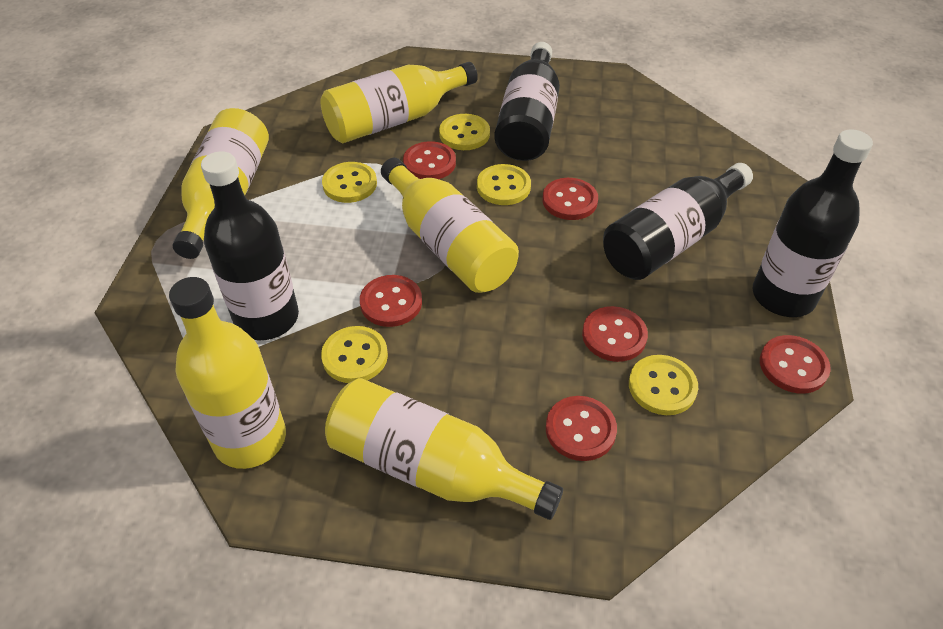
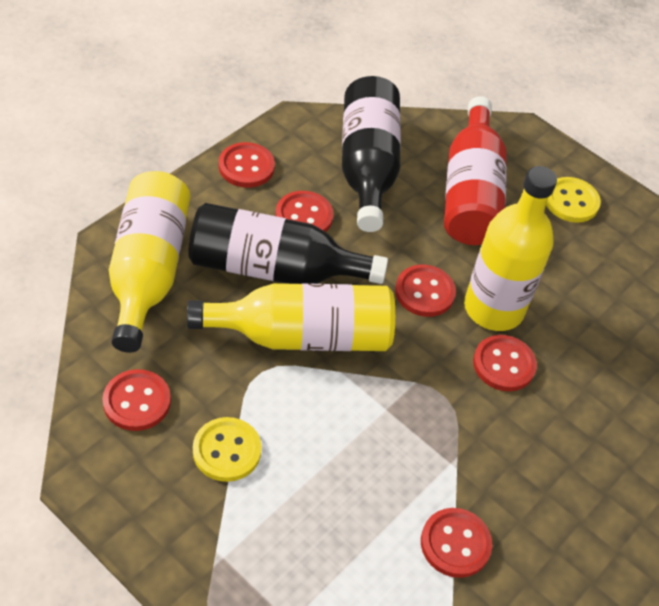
black bottle: 4 -> 2
red bottle: 0 -> 1
yellow bottle: 5 -> 3
yellow button: 5 -> 2

